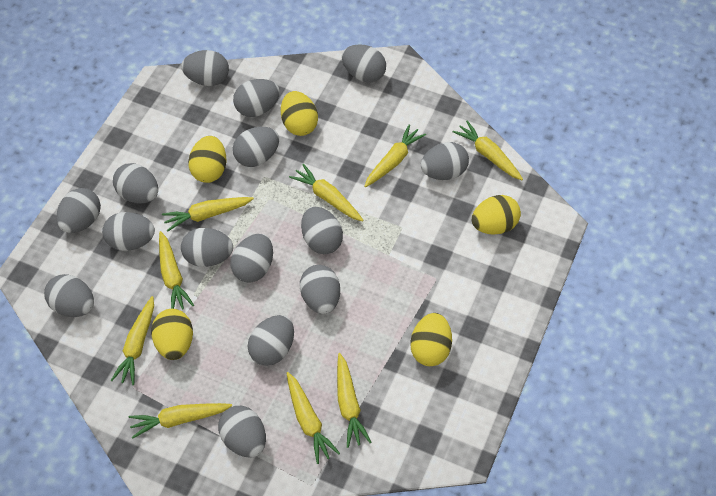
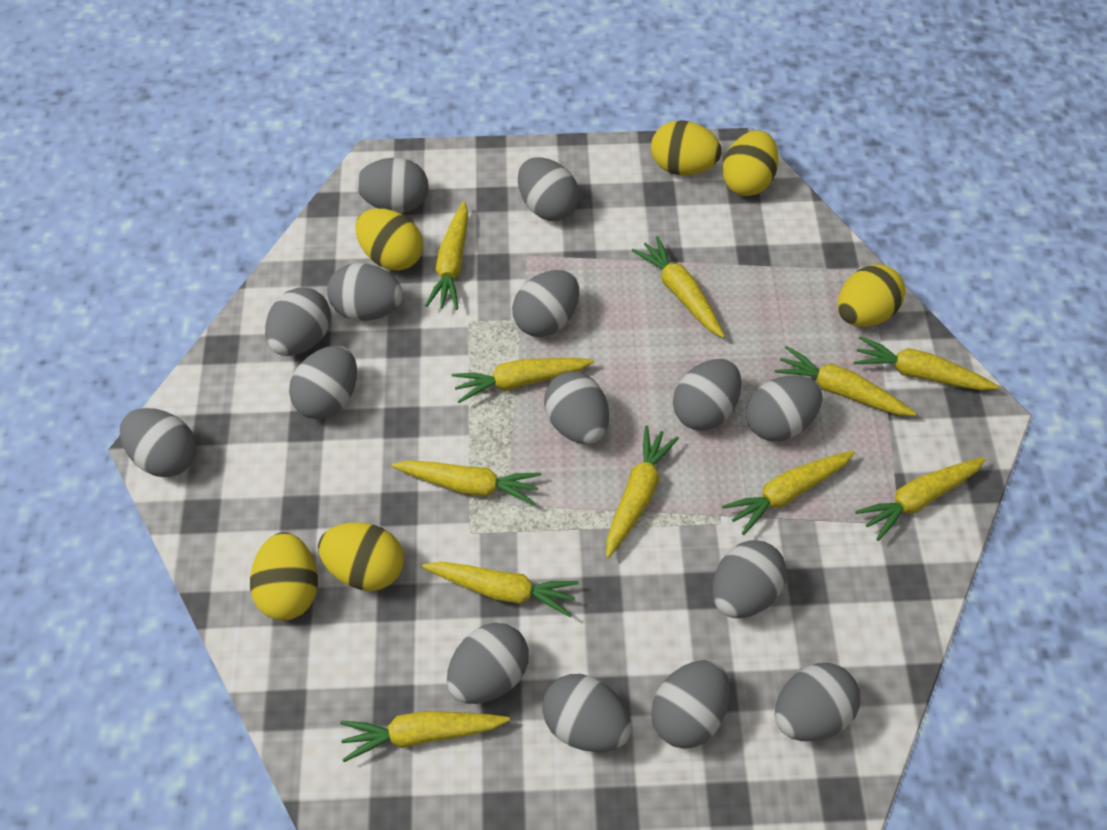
yellow carrot: 9 -> 11
yellow egg: 5 -> 6

